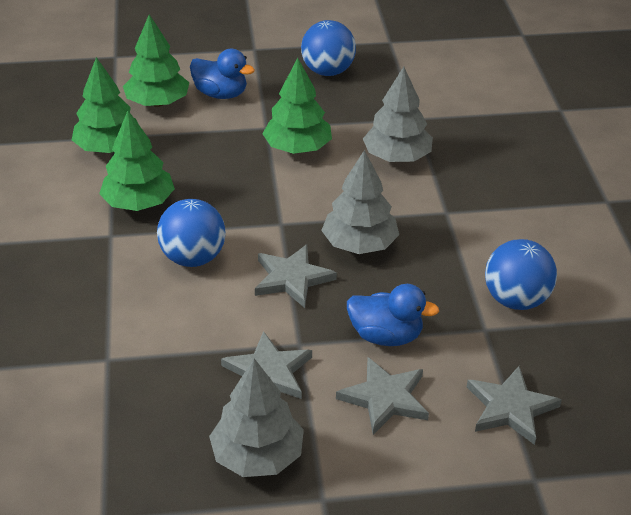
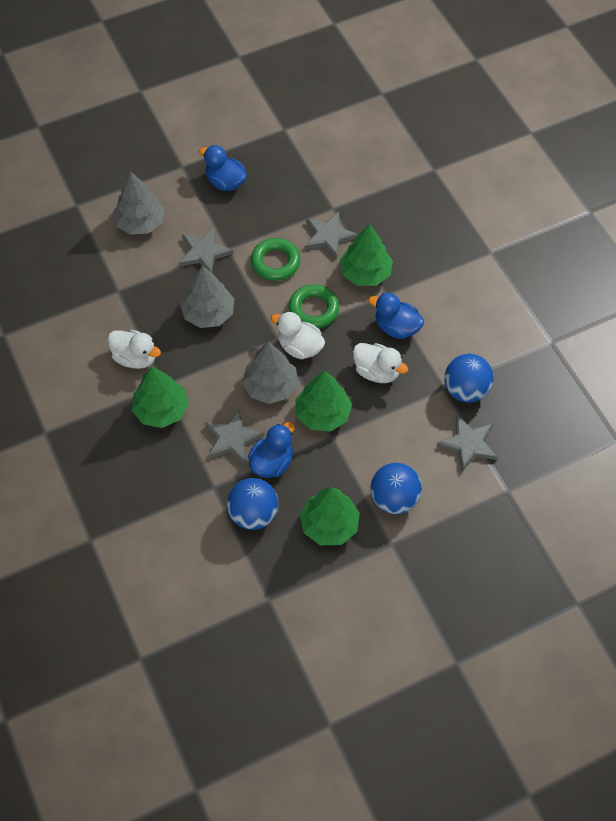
blue duck: 2 -> 3
green ring: 0 -> 2
white duck: 0 -> 3

